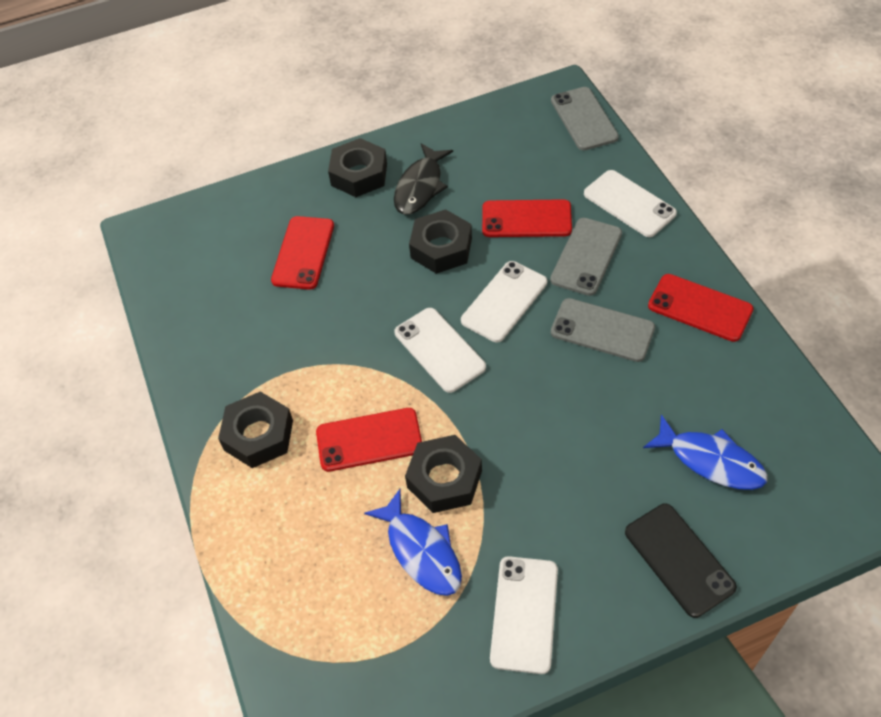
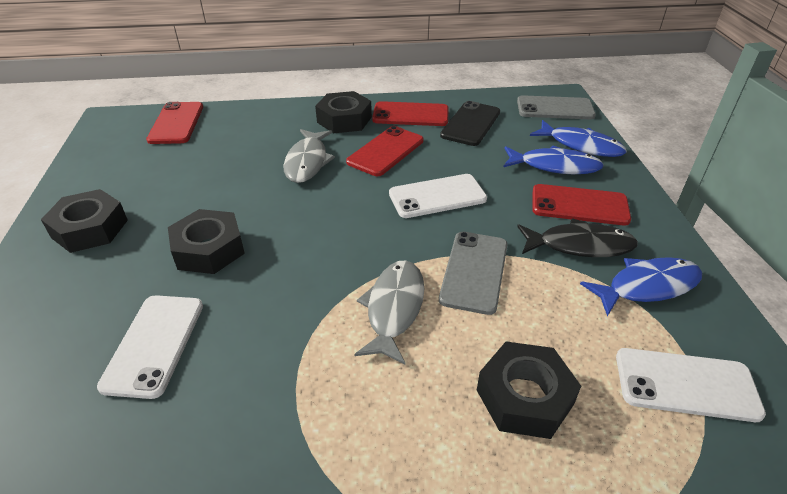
blue fish: 2 -> 3
grey fish: 0 -> 2
grey phone: 3 -> 2
white phone: 4 -> 3

